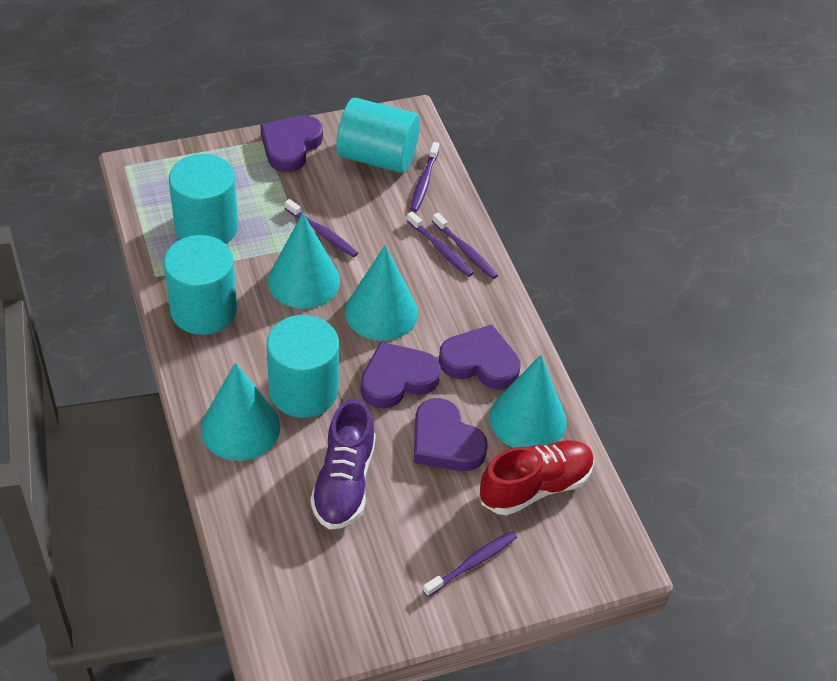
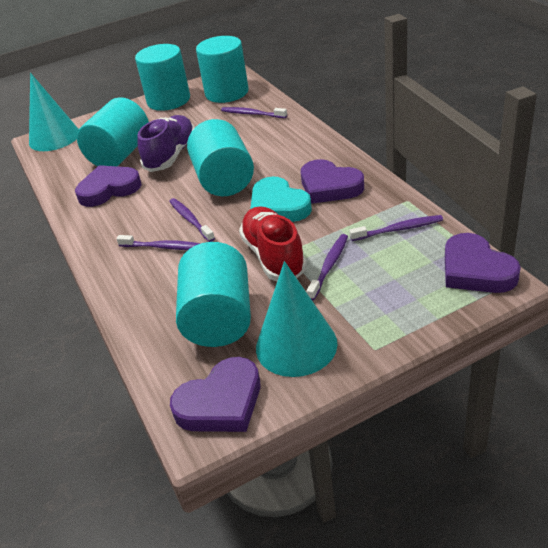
turquoise cone: 4 -> 2
turquoise cylinder: 4 -> 5
turquoise heart: 0 -> 1

